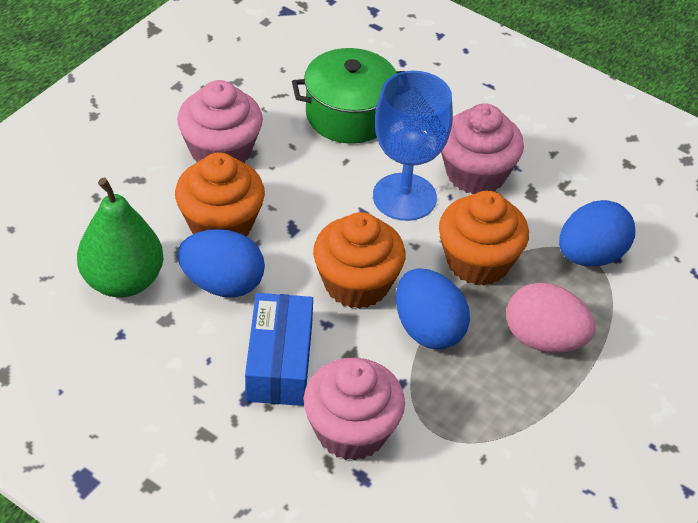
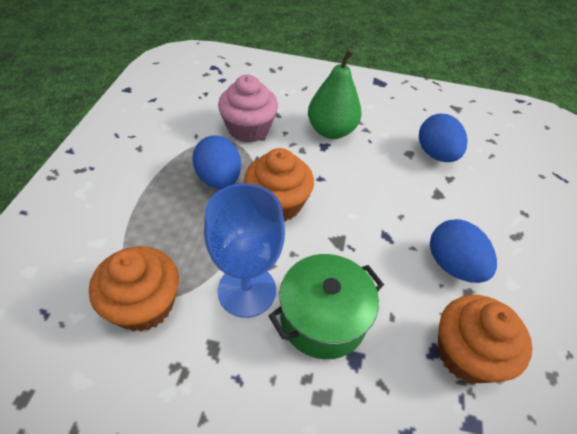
blue box: 1 -> 0
pink cupcake: 3 -> 1
pink egg: 1 -> 0

